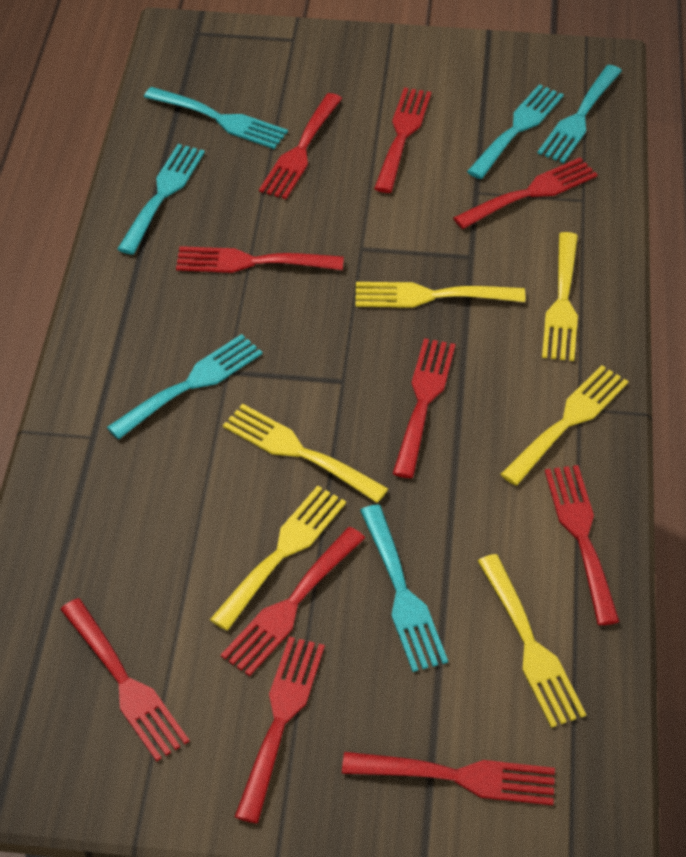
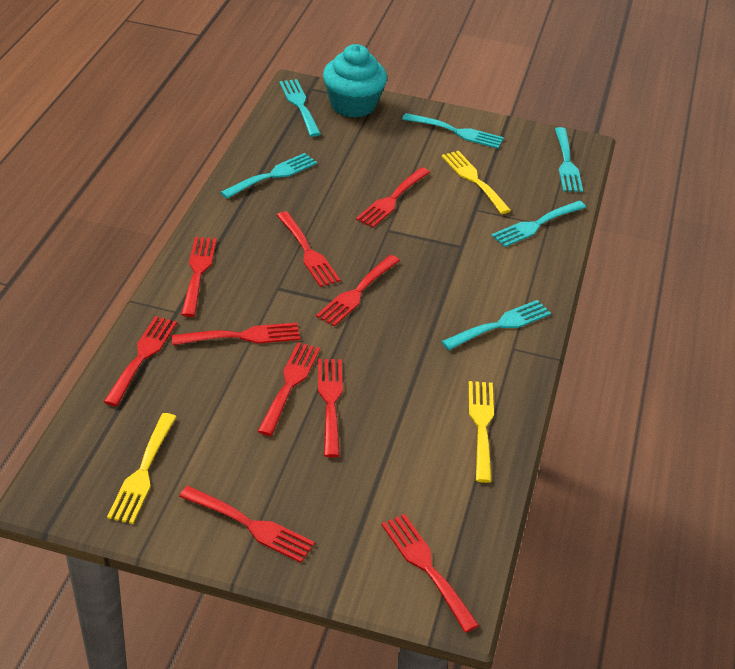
turquoise cupcake: 0 -> 1
yellow fork: 6 -> 3

